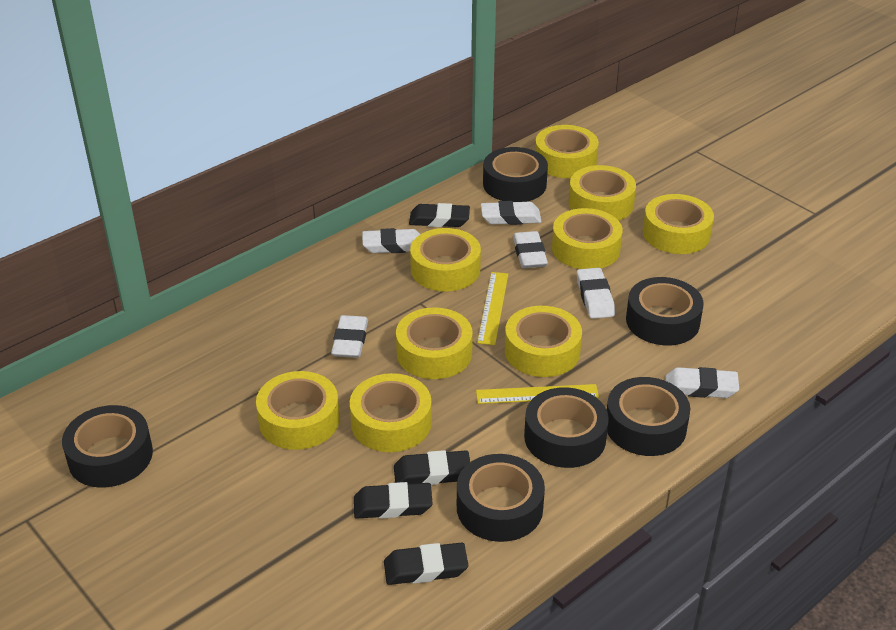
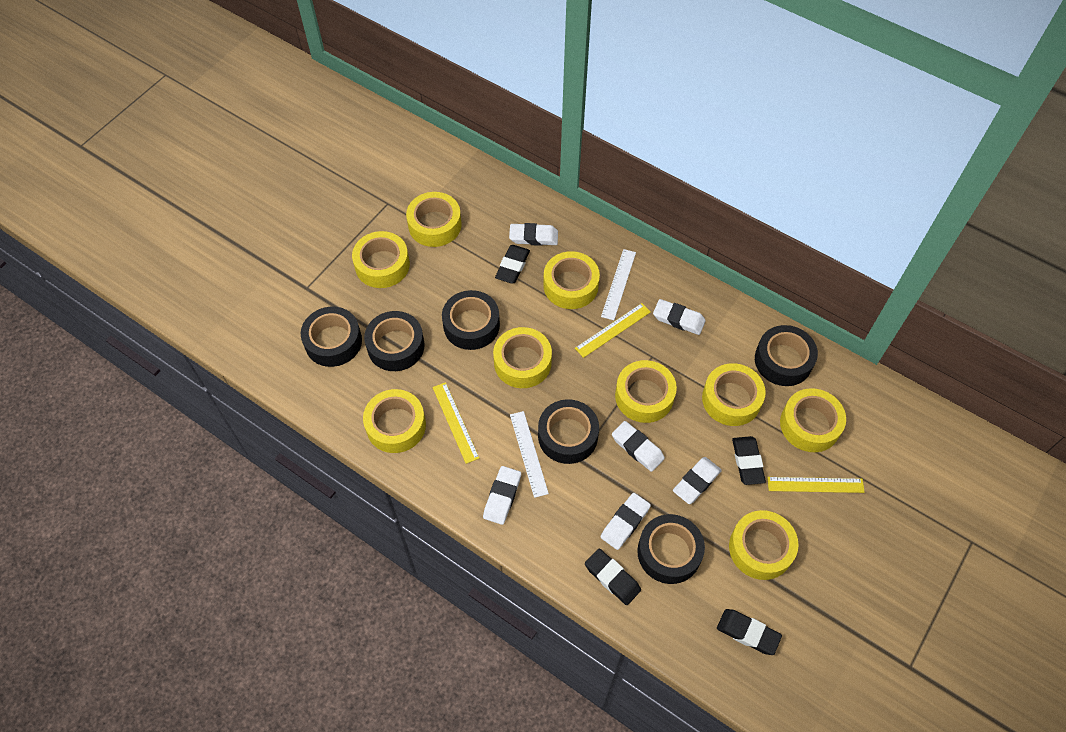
white ruler: 0 -> 2
yellow ruler: 2 -> 3

